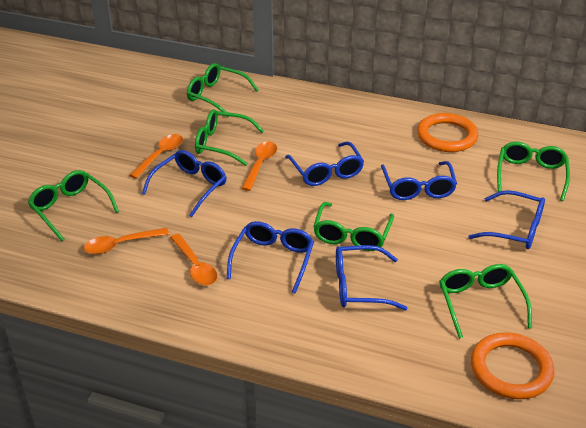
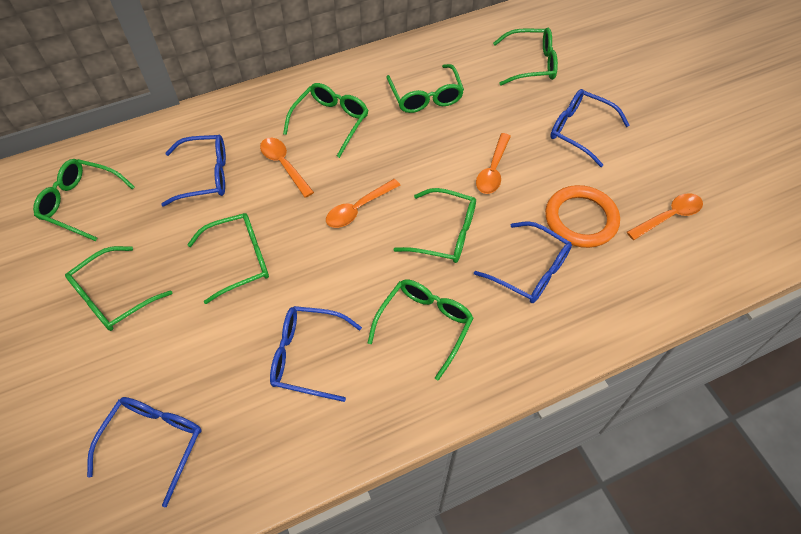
blue glasses: 6 -> 5
green glasses: 6 -> 8
orange ring: 2 -> 1

